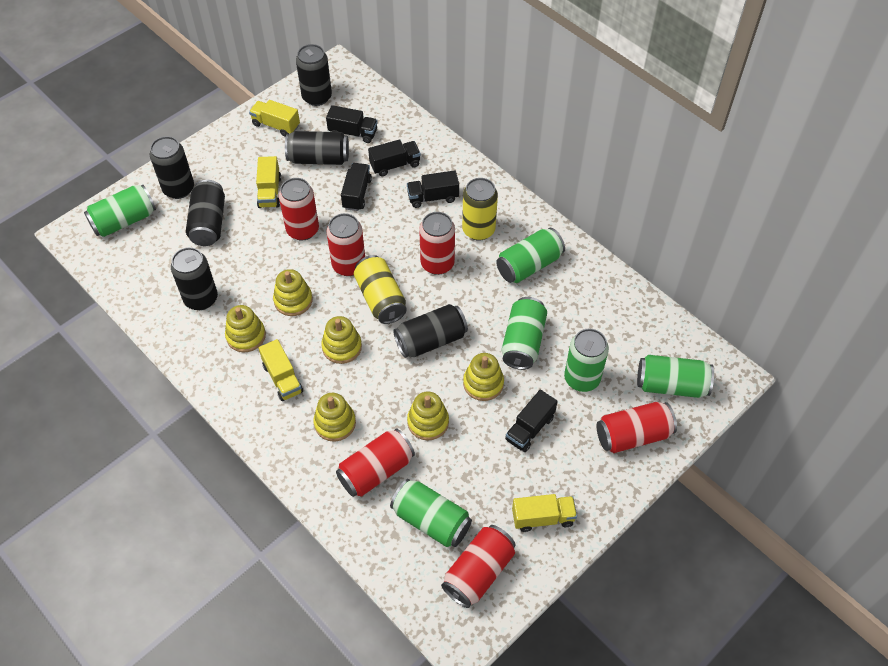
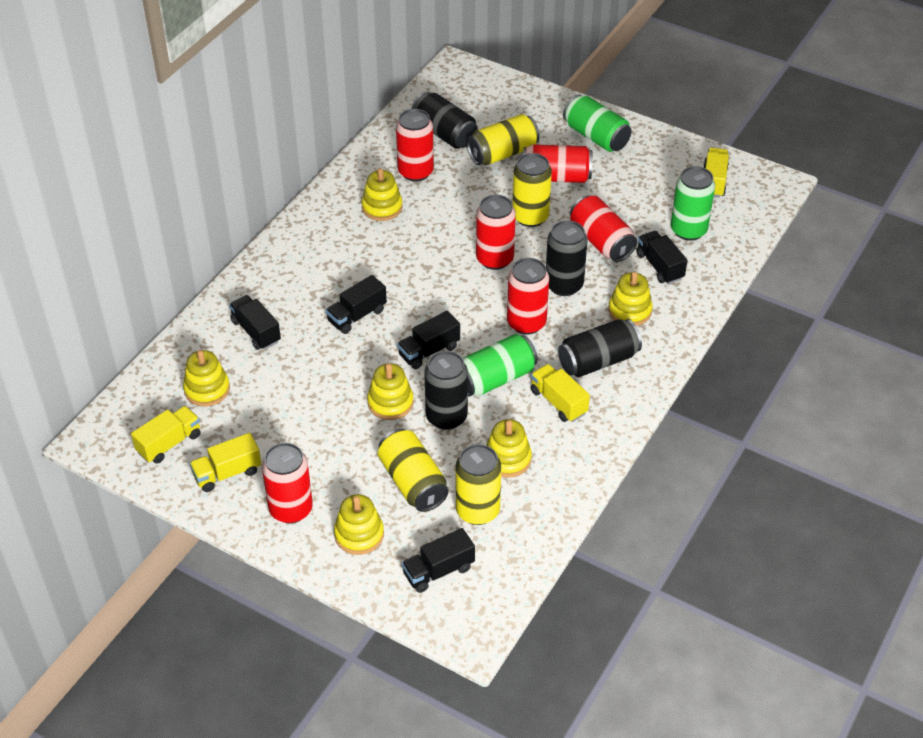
black can: 6 -> 4
green can: 6 -> 3
yellow can: 2 -> 4

